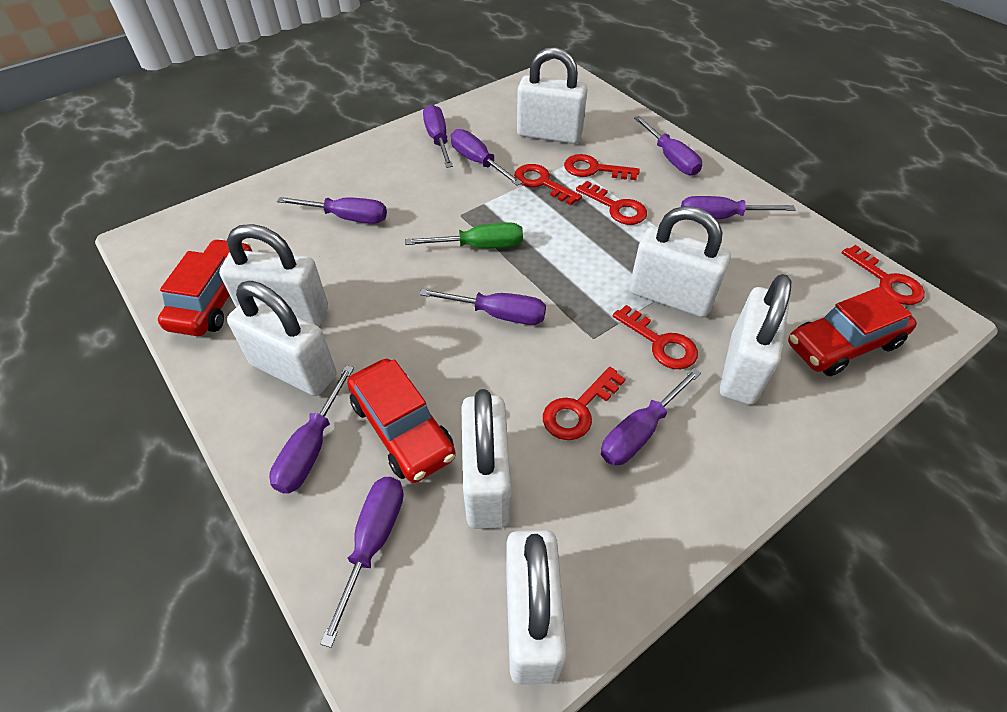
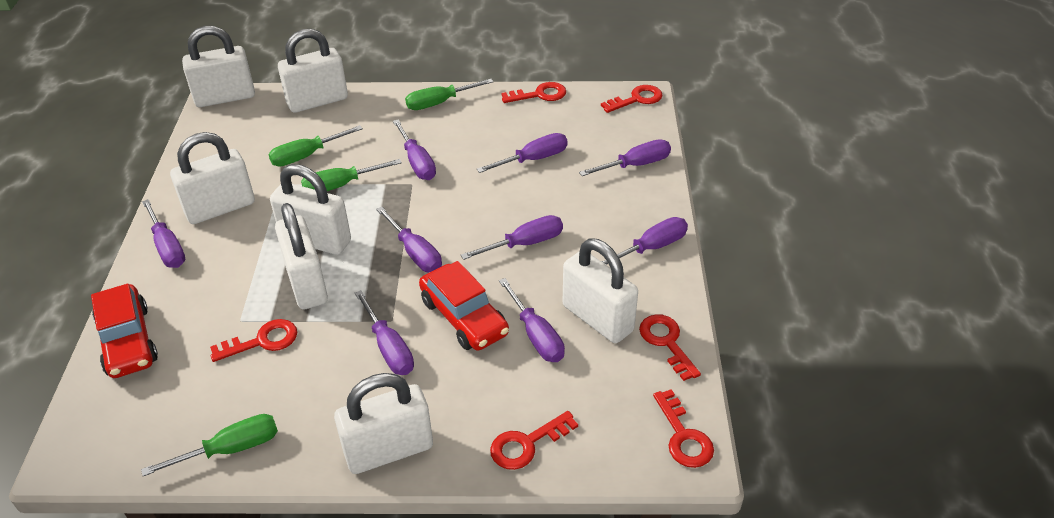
green screwdriver: 1 -> 4
red car: 3 -> 2

